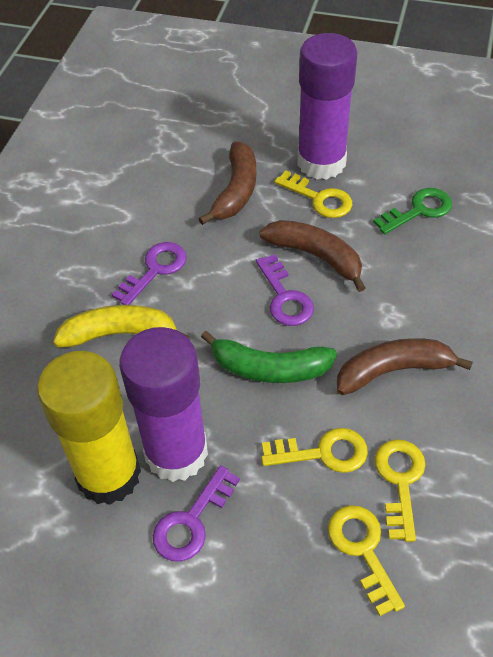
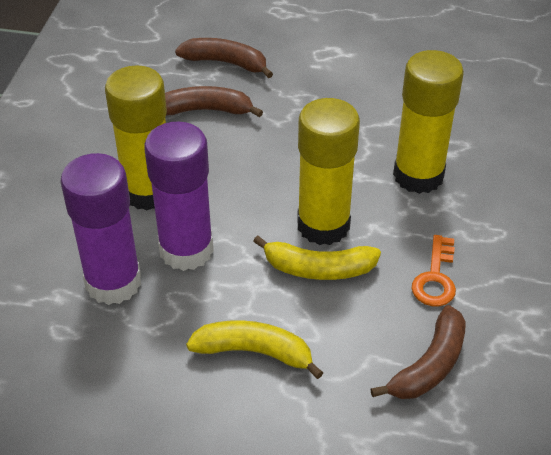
green banana: 1 -> 0
green key: 1 -> 0
orange key: 0 -> 1
purple key: 3 -> 0
yellow banana: 1 -> 2
yellow glue stick: 1 -> 3
yellow key: 4 -> 0

